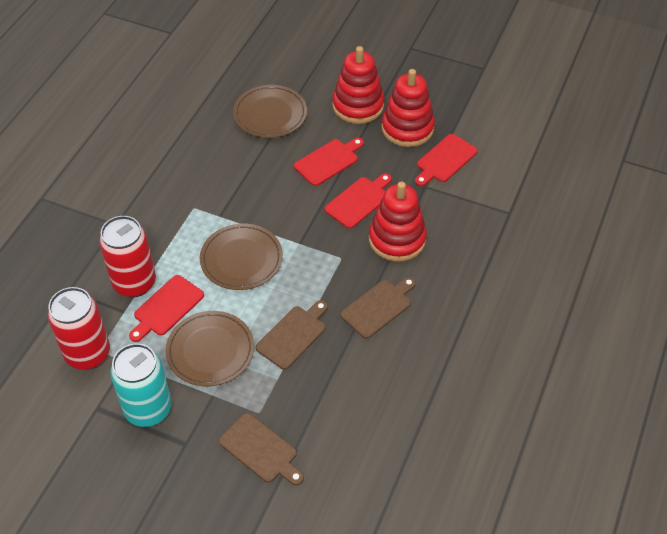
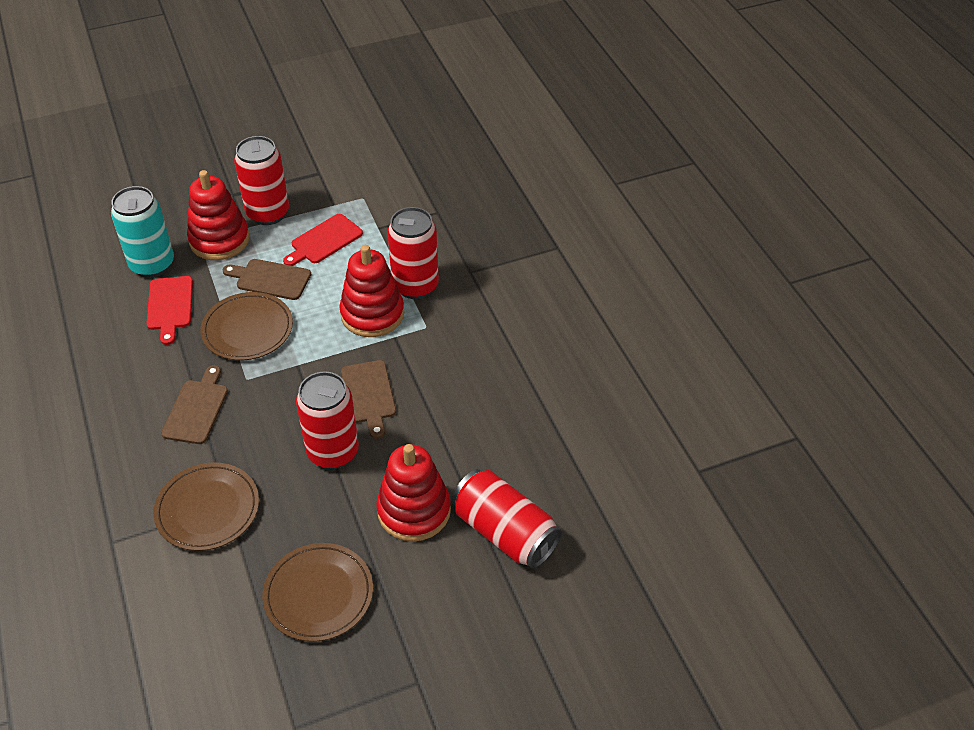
red can: 2 -> 4
red cutting board: 4 -> 2

